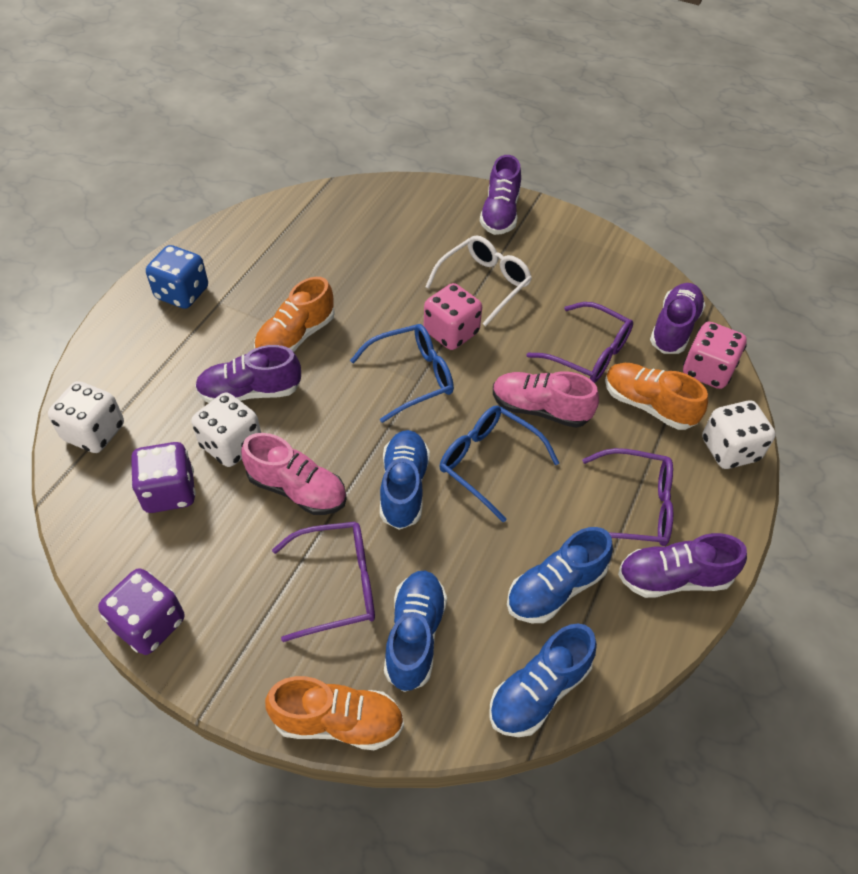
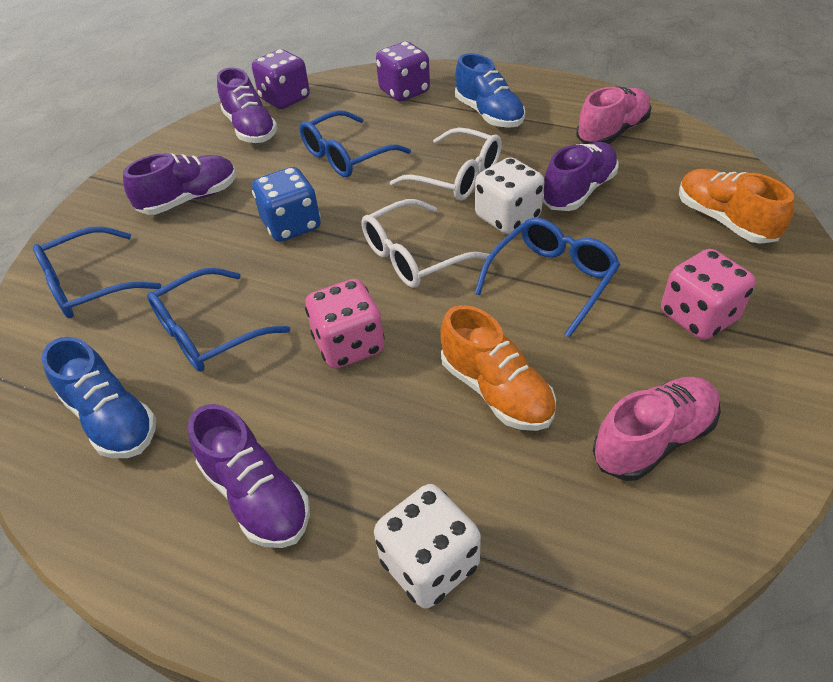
blue glasses: 2 -> 4
blue shoe: 4 -> 2
orange shoe: 3 -> 2
purple glasses: 3 -> 0
white dice: 3 -> 2
white glasses: 1 -> 2

